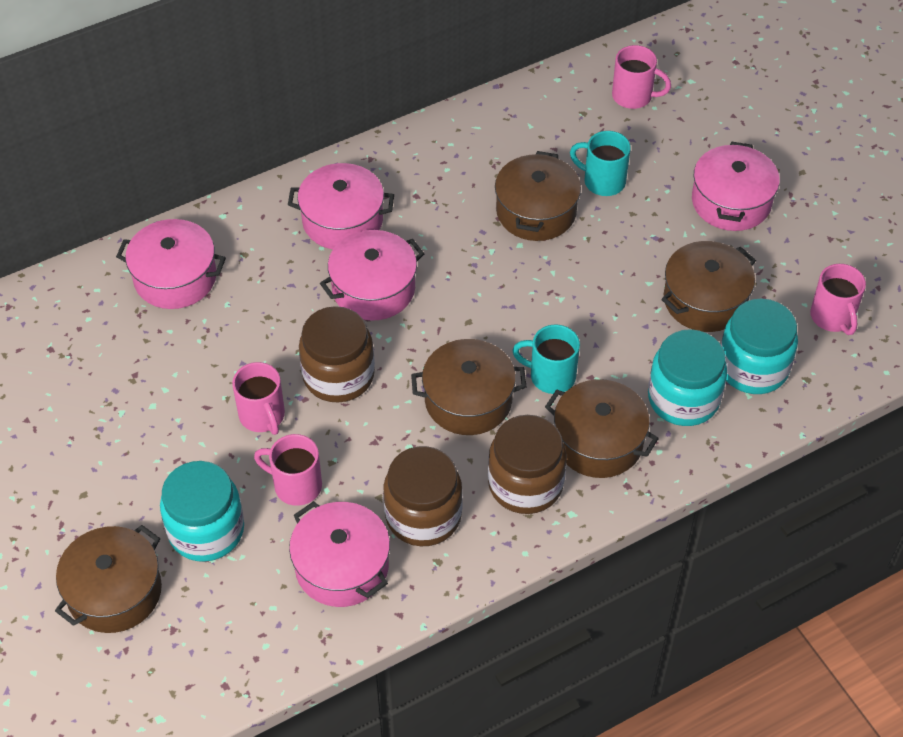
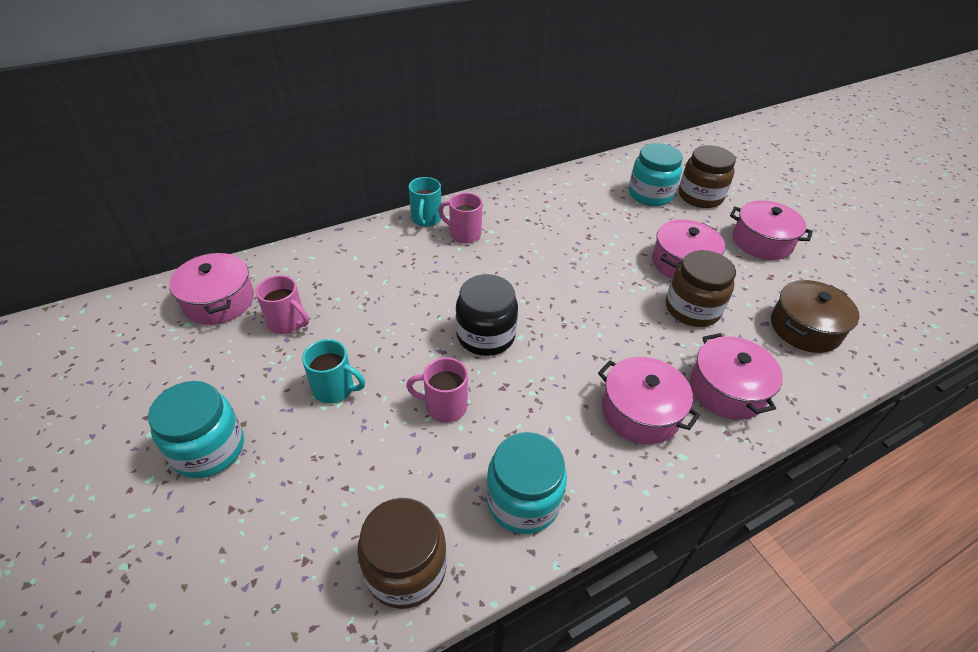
black jar: 0 -> 1
brown pot: 5 -> 1
pink mug: 4 -> 3

